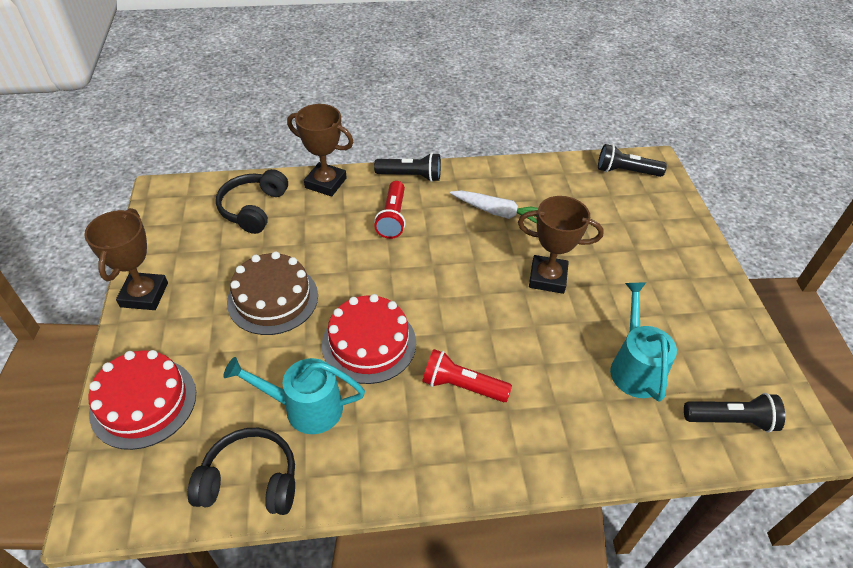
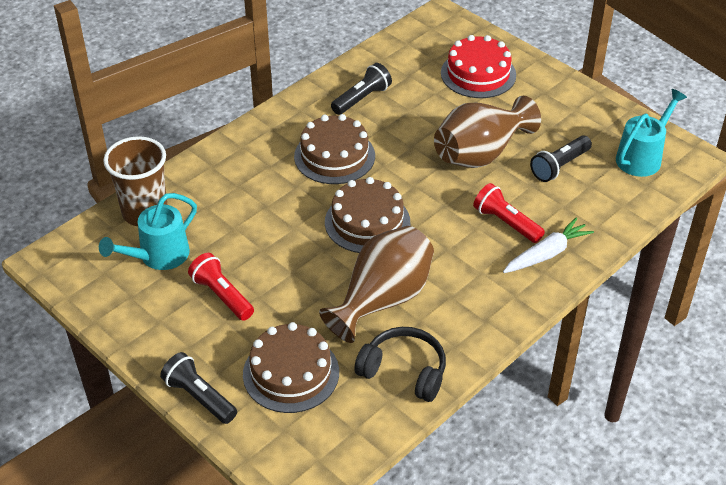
black headphones: 2 -> 1
brown cake: 1 -> 3
brown cup: 0 -> 1
brown trophy: 3 -> 0
brown vase: 0 -> 2
red cake: 2 -> 1

